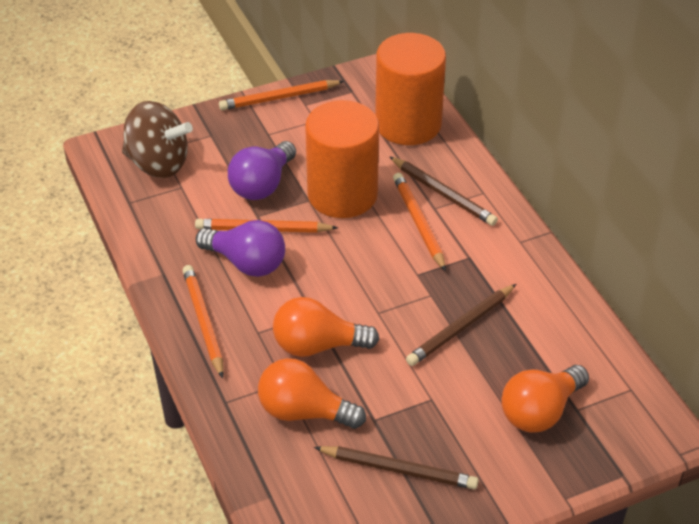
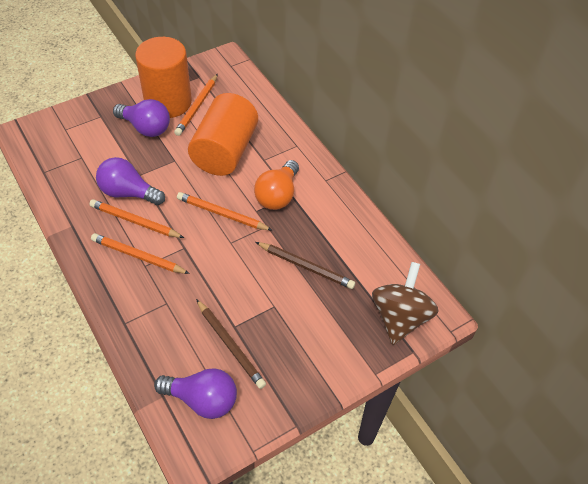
brown pencil: 3 -> 2
orange light bulb: 3 -> 1
purple light bulb: 2 -> 3

